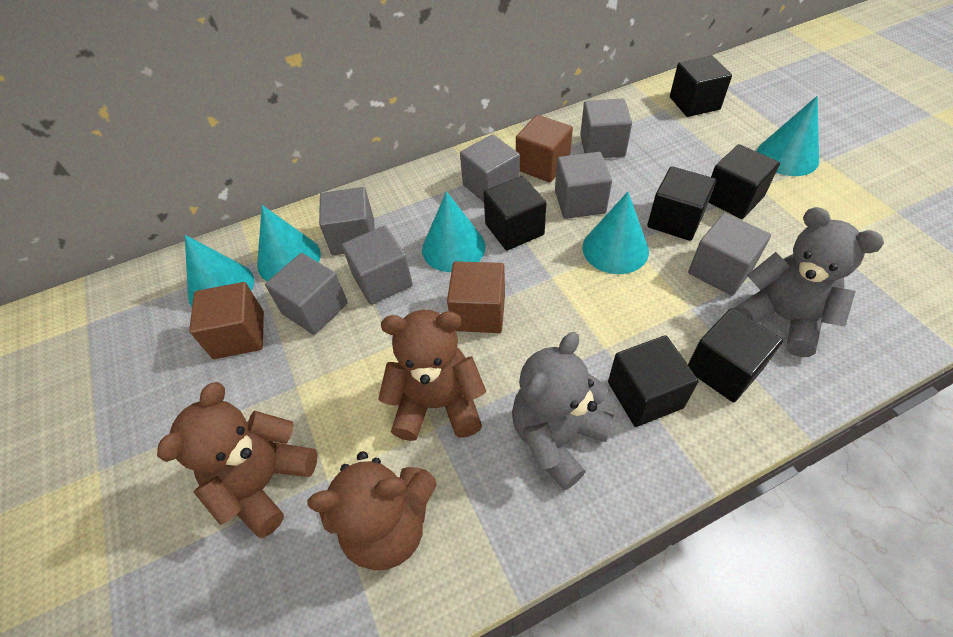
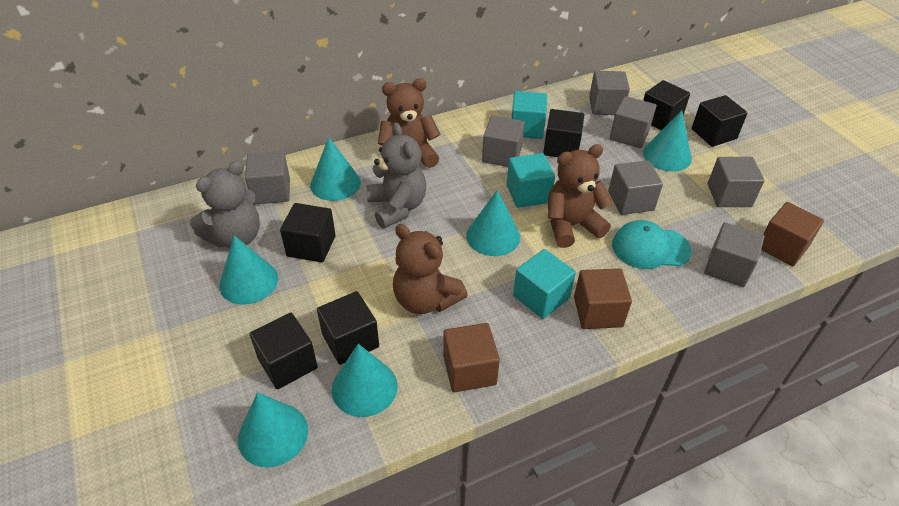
turquoise cap: 0 -> 1
turquoise cone: 5 -> 6
turquoise cube: 0 -> 3

